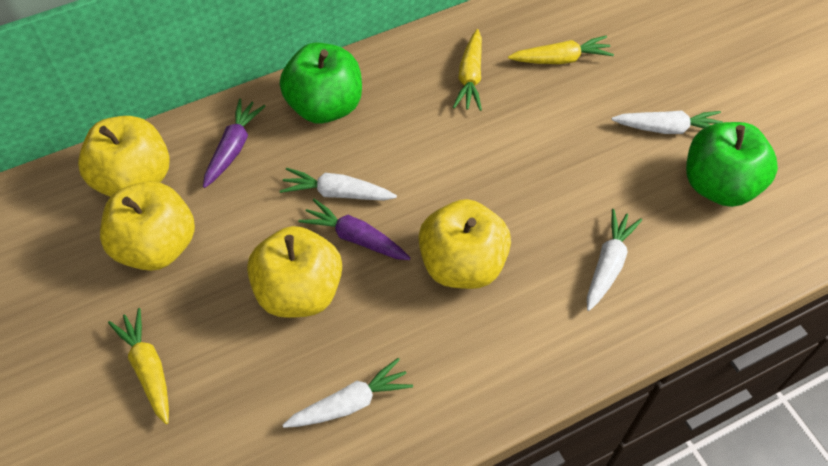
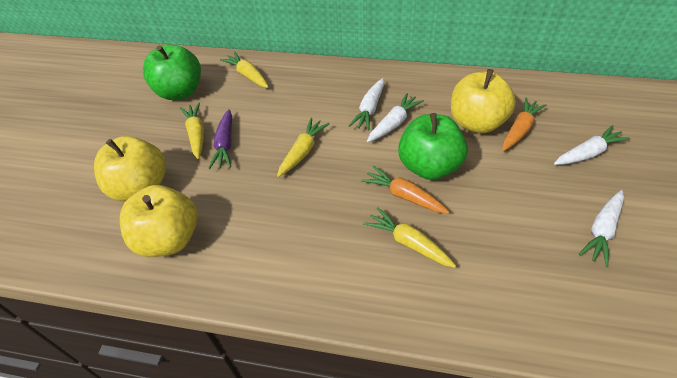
orange carrot: 0 -> 2
purple carrot: 2 -> 1
yellow apple: 4 -> 3
yellow carrot: 3 -> 4

